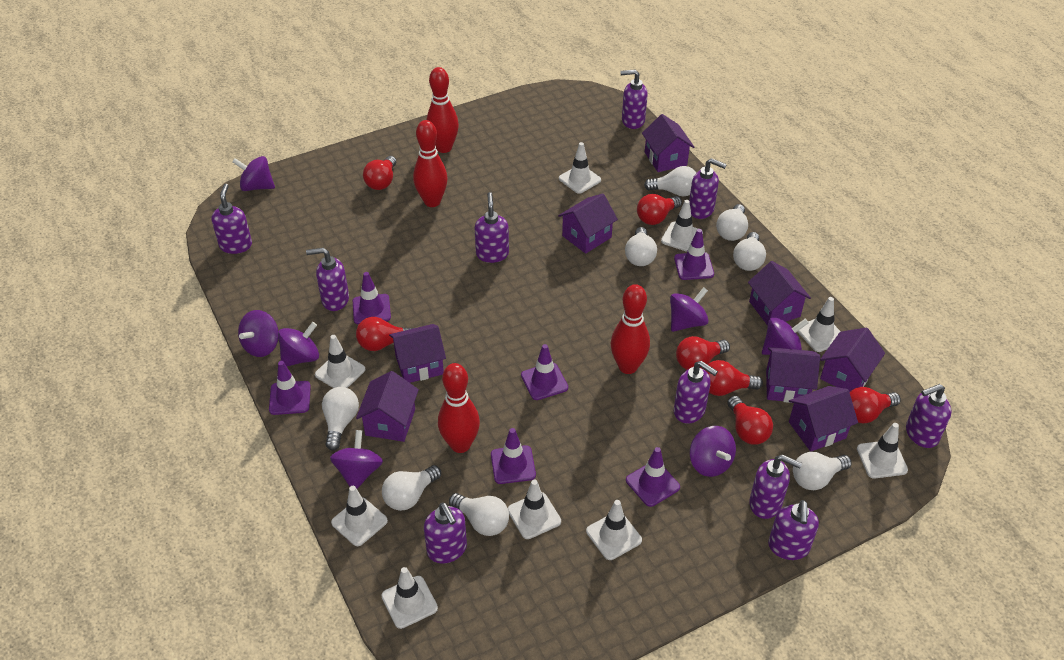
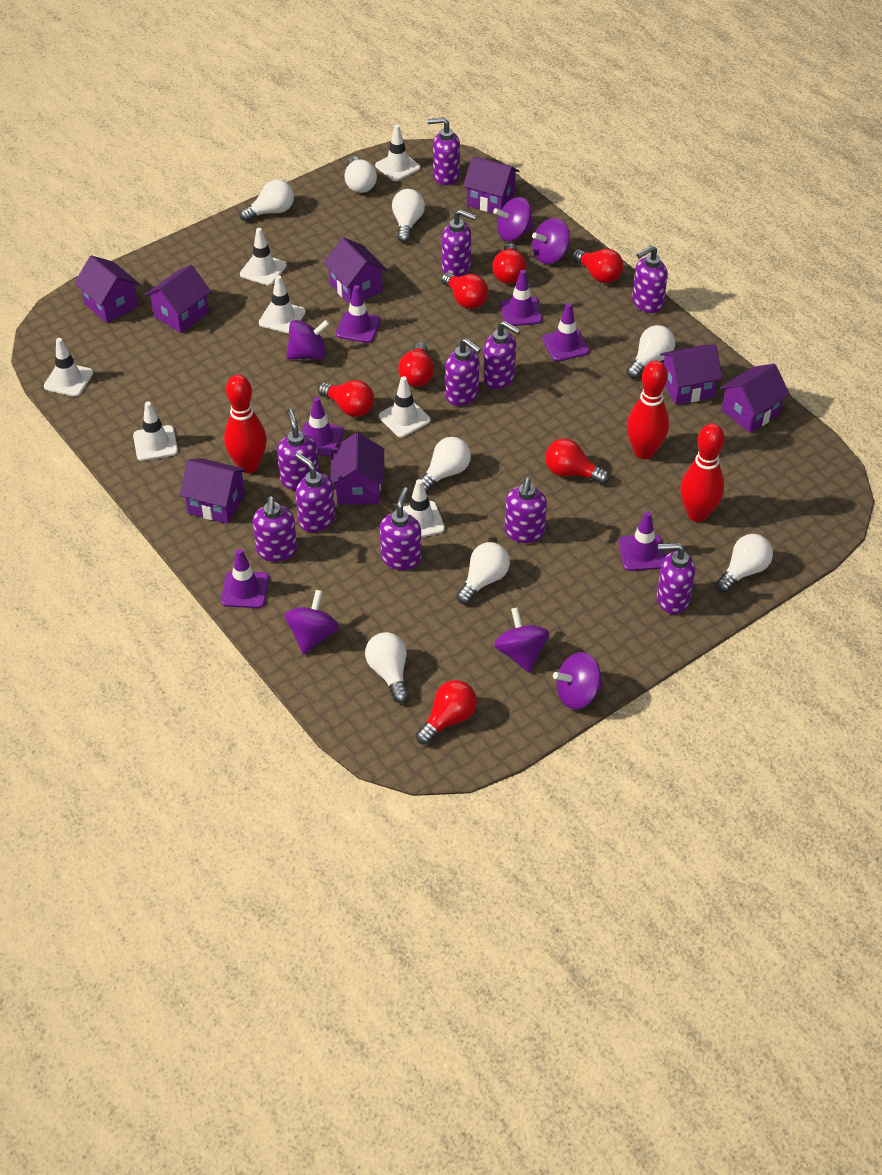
purple soap dispenser: 10 -> 11
purple spinning top: 7 -> 6
red bowling pin: 4 -> 3
white traffic cone: 9 -> 7

